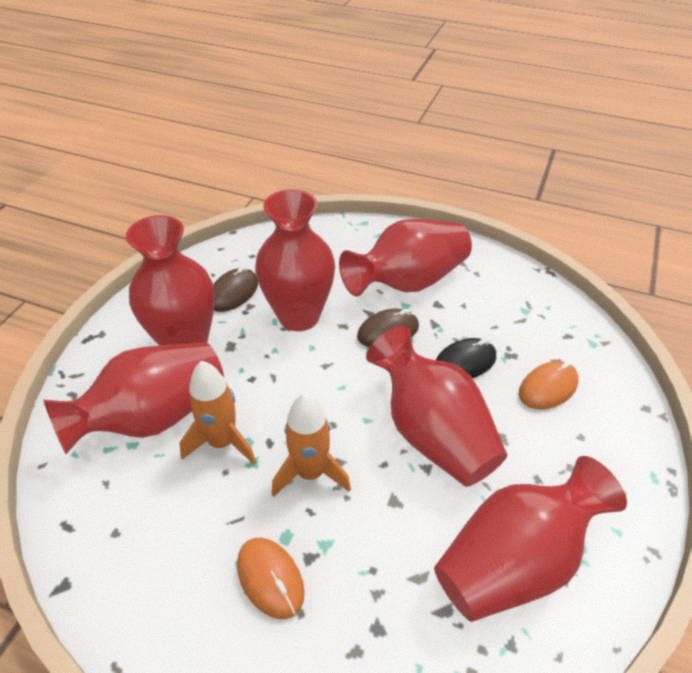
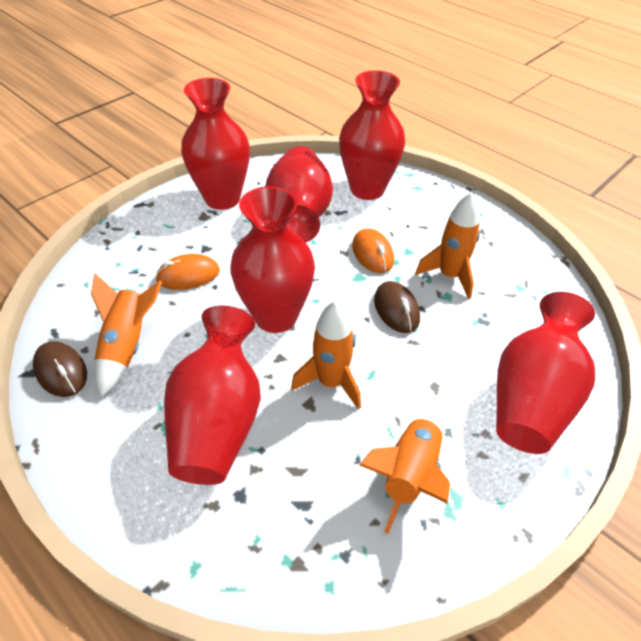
black mouse: 1 -> 0
orange rocket: 2 -> 4

